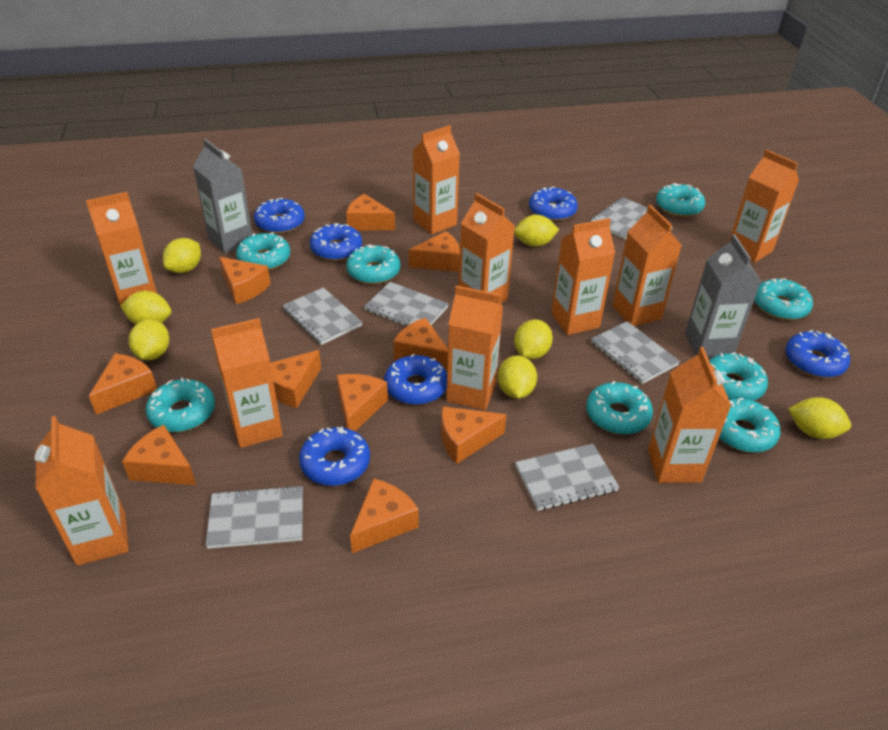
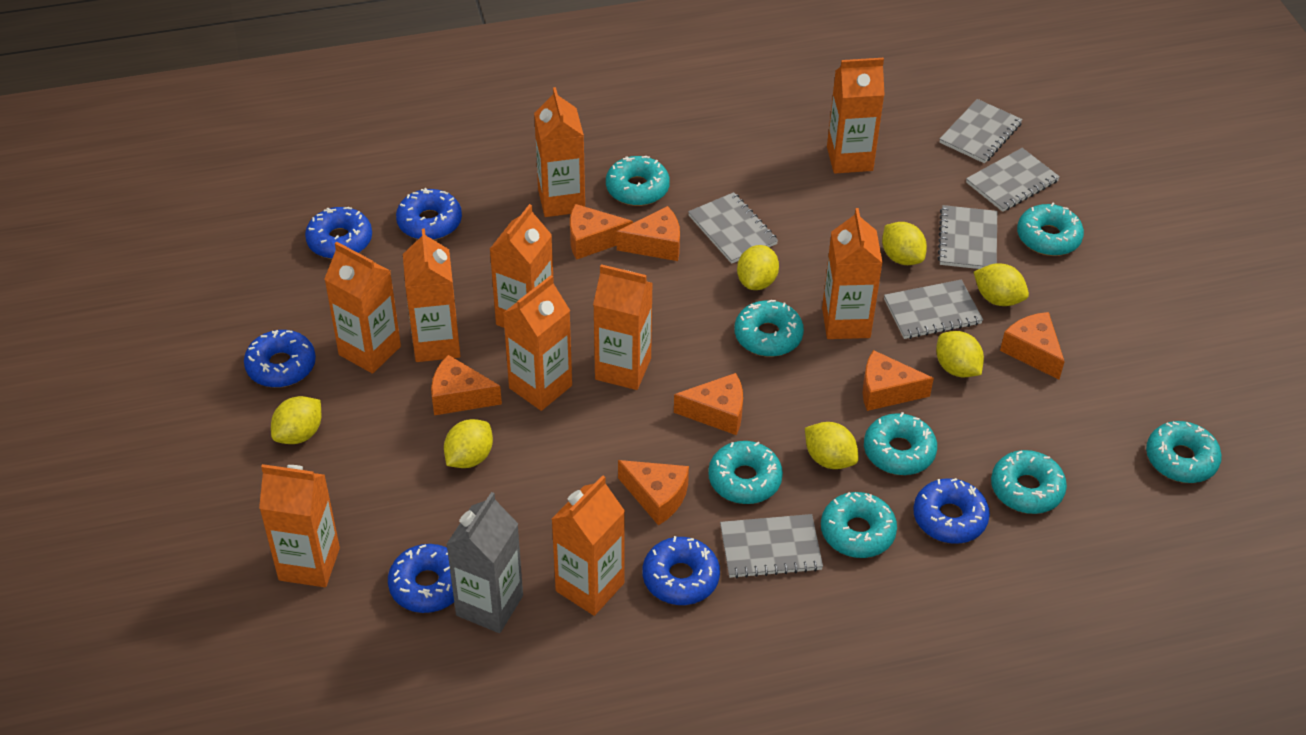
grey carton: 2 -> 1
orange cheese: 10 -> 7

